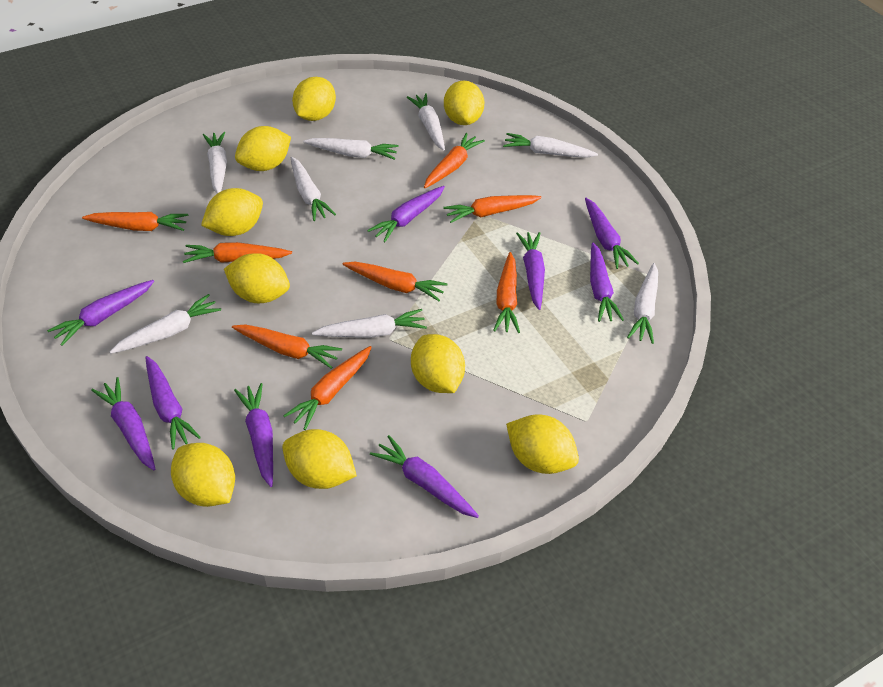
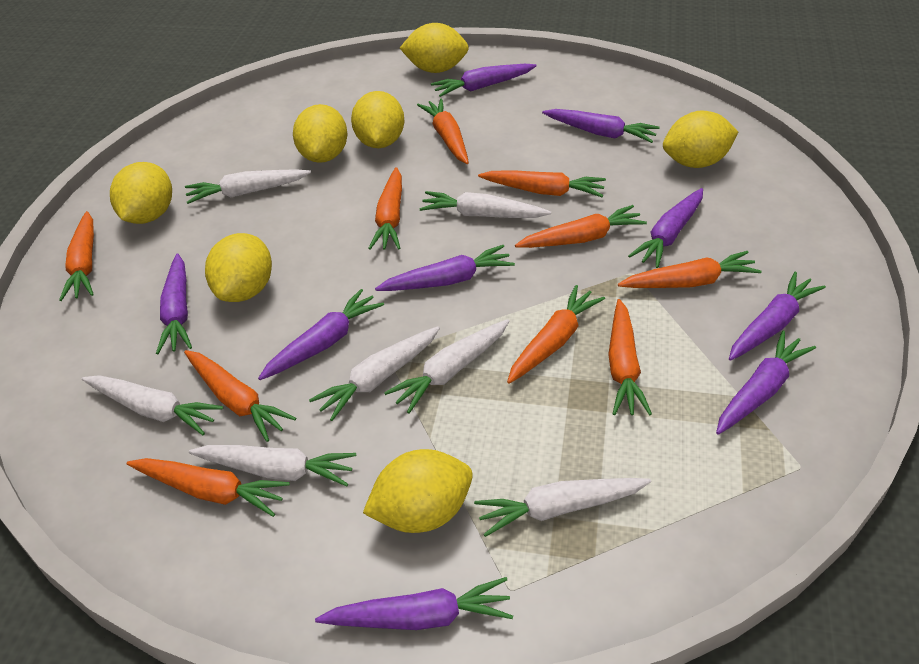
orange carrot: 8 -> 10
white carrot: 8 -> 7
yellow lemon: 9 -> 7

